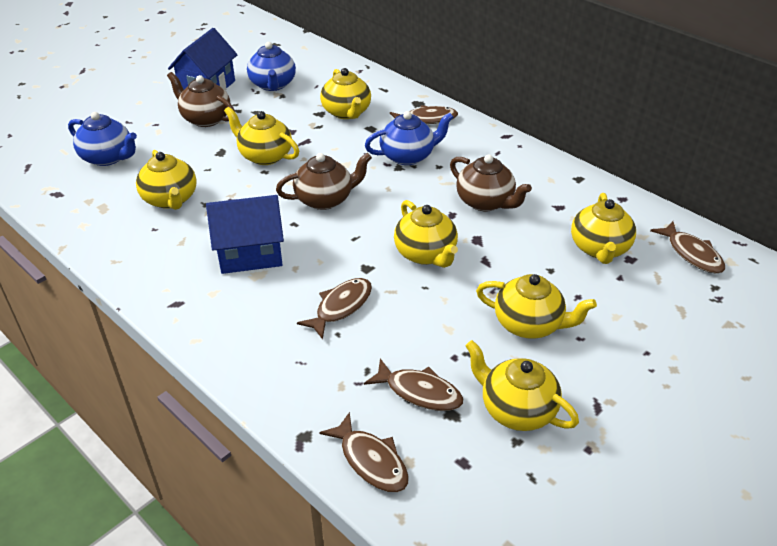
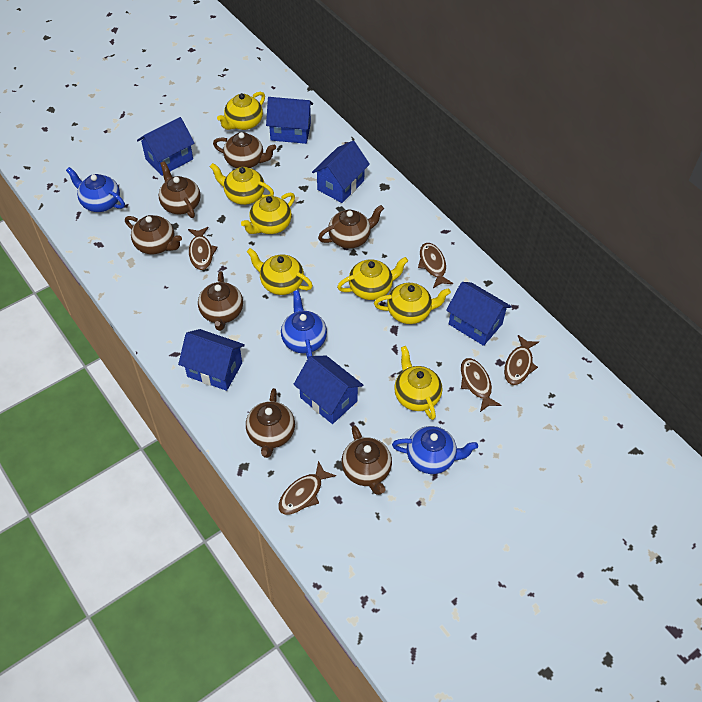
blue house: 2 -> 6
brown teapot: 3 -> 7

